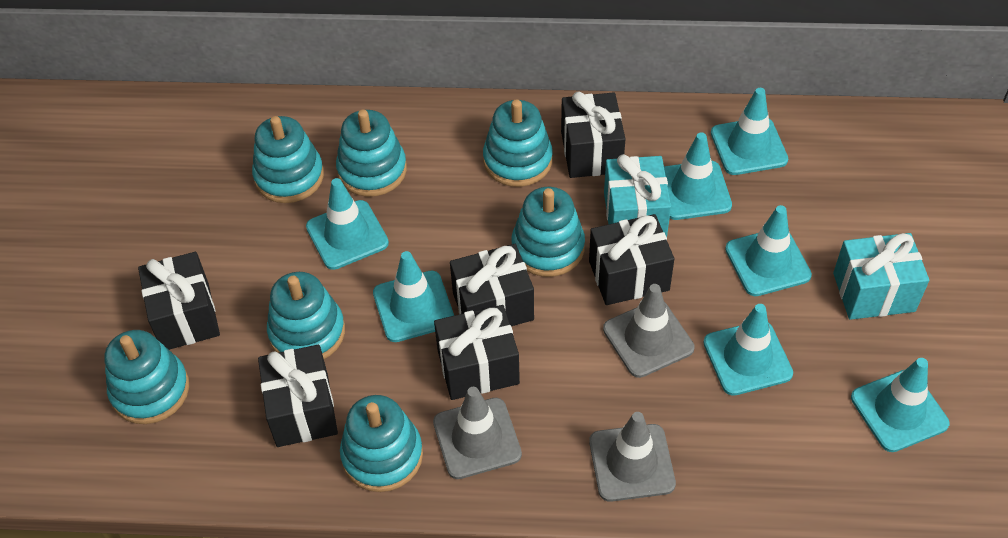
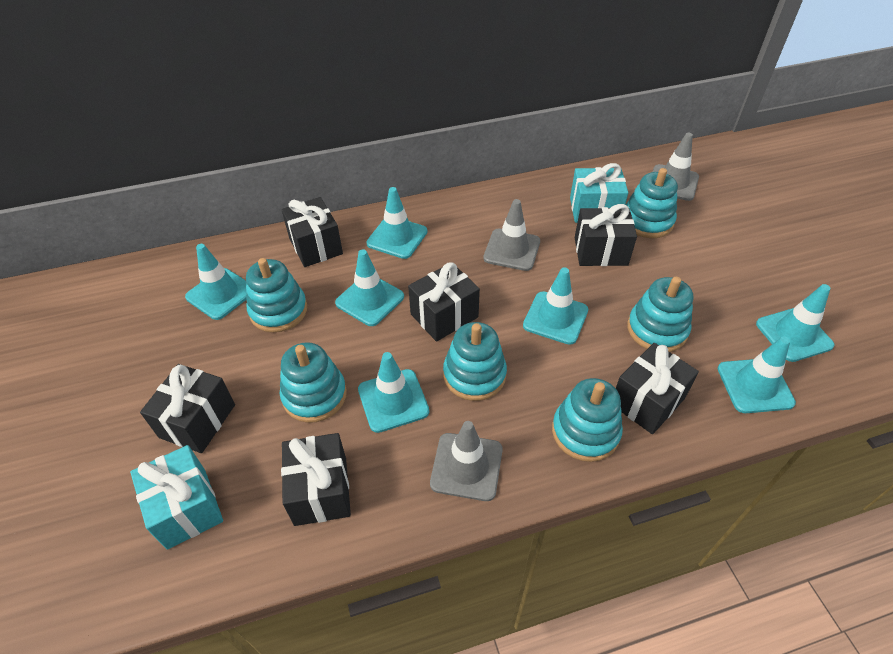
turquoise stacking toy: 7 -> 6

